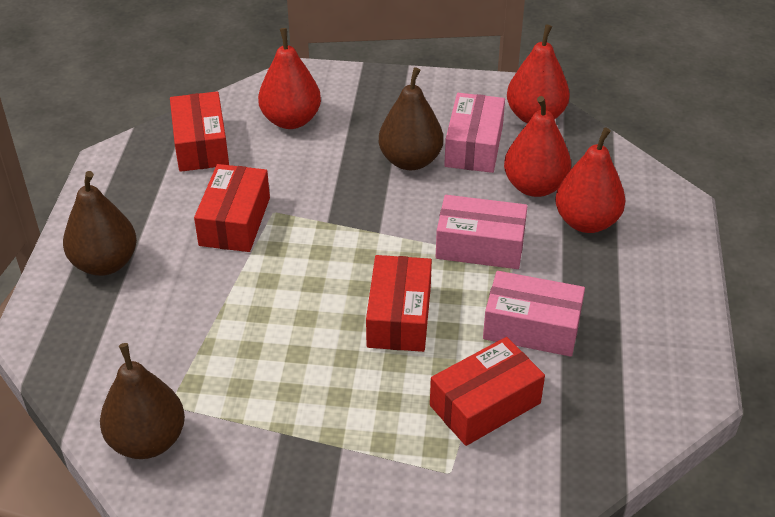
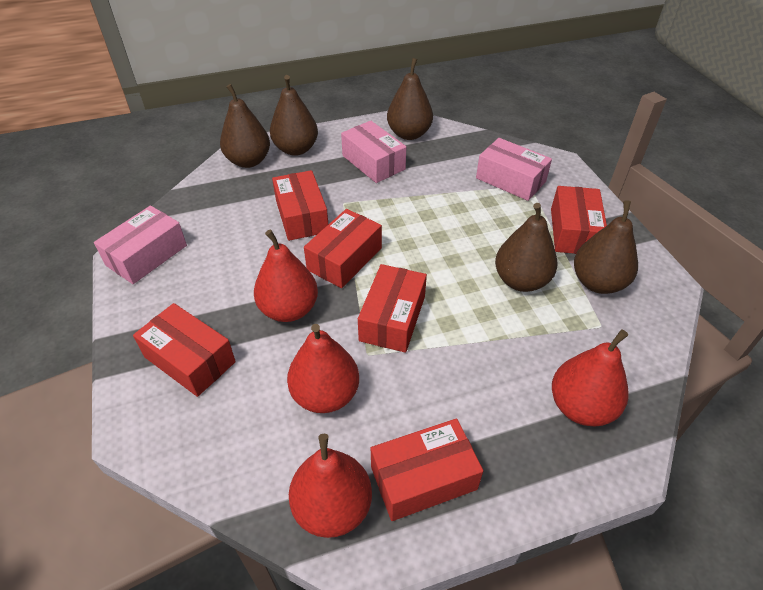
brown pear: 3 -> 5
red box: 4 -> 6

